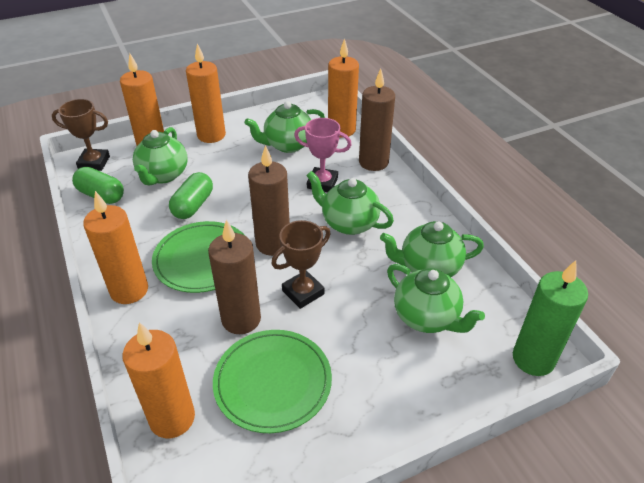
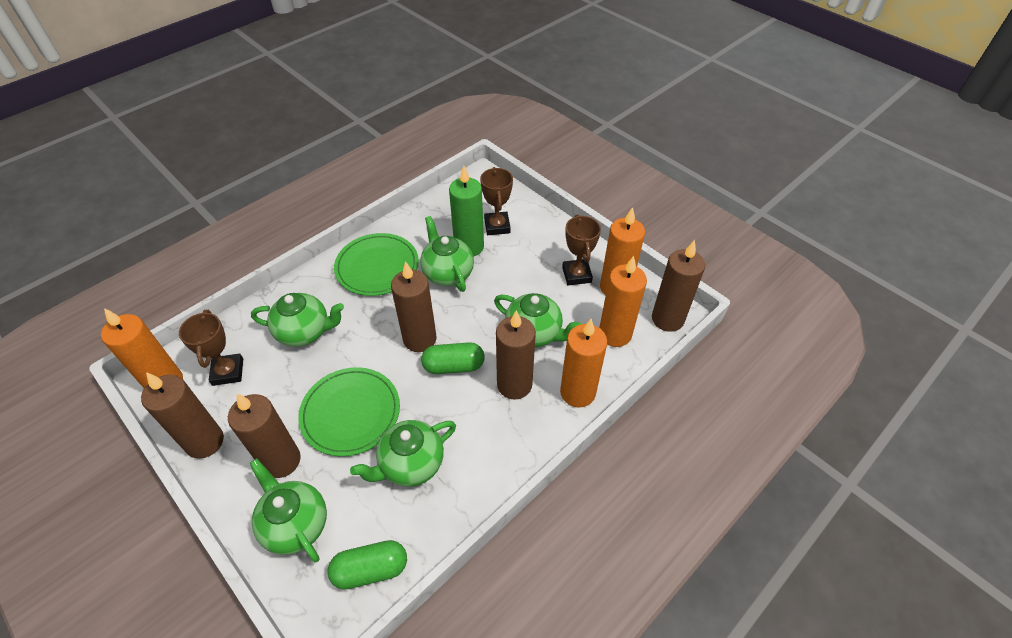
brown candle: 3 -> 5
brown trophy: 2 -> 3
orange candle: 5 -> 4
pink trophy: 1 -> 0

